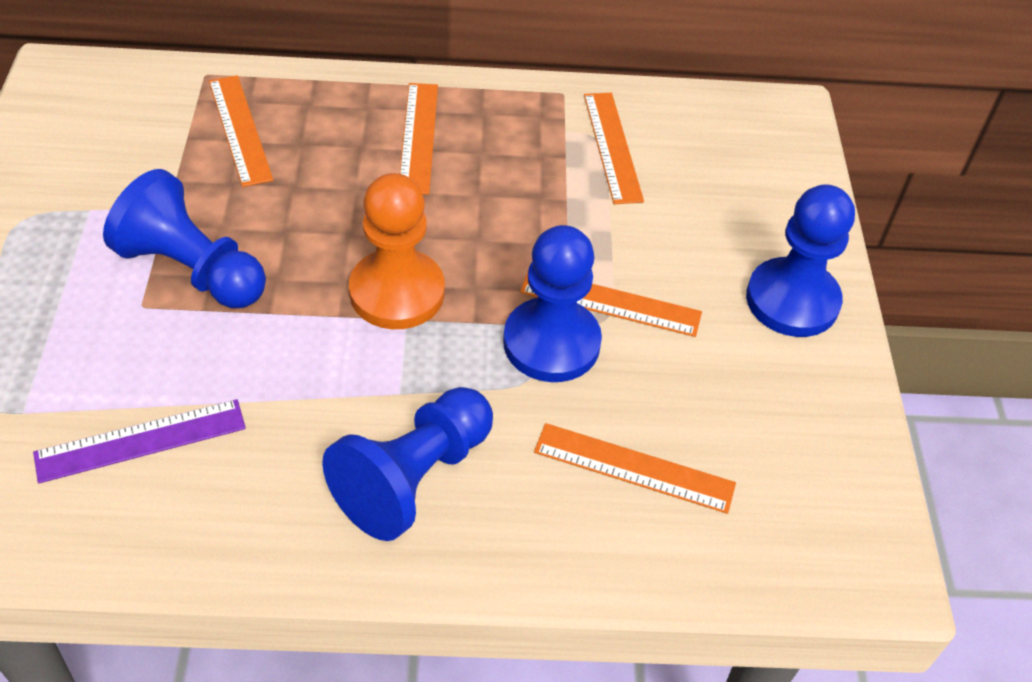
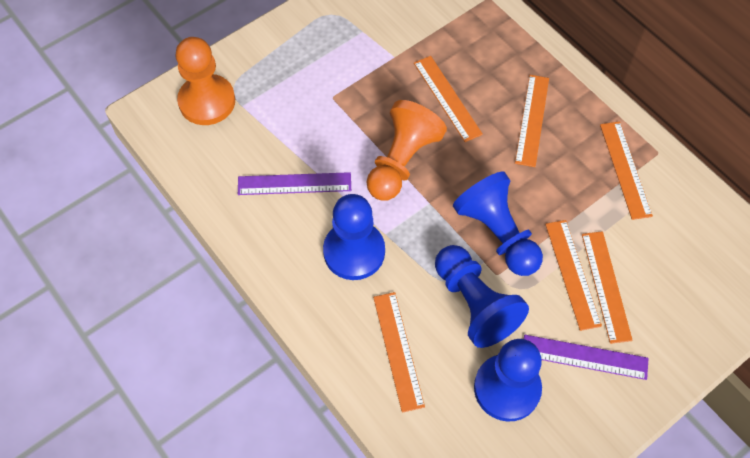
orange pawn: 1 -> 2
orange ruler: 5 -> 6
purple ruler: 1 -> 2

